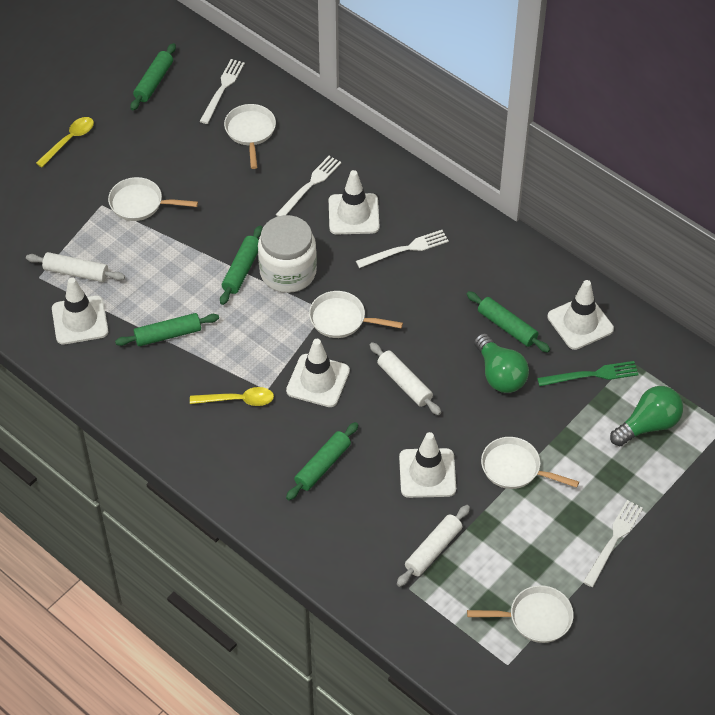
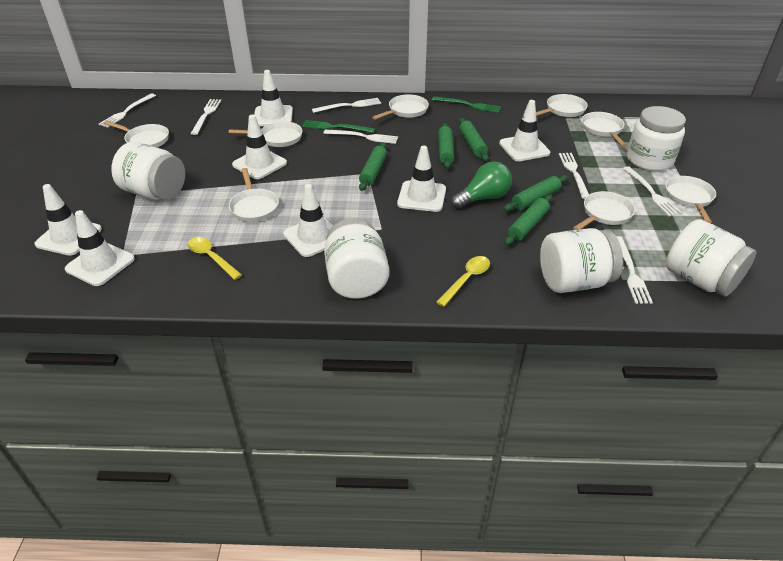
green fork: 1 -> 2
green light bulb: 2 -> 1
white fork: 4 -> 7
white jar: 1 -> 5
white pan: 5 -> 8
white rolling pin: 3 -> 0
white traffic cone: 5 -> 7

